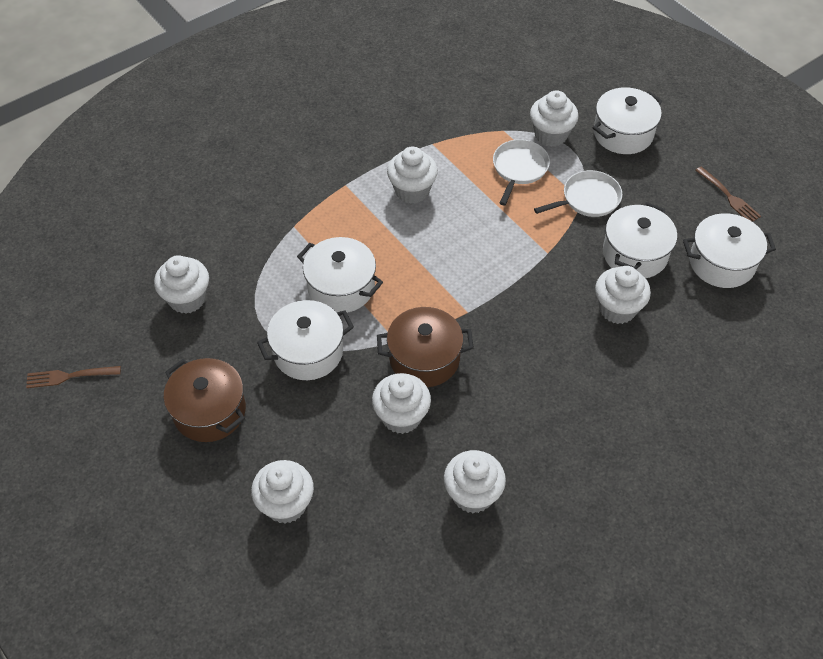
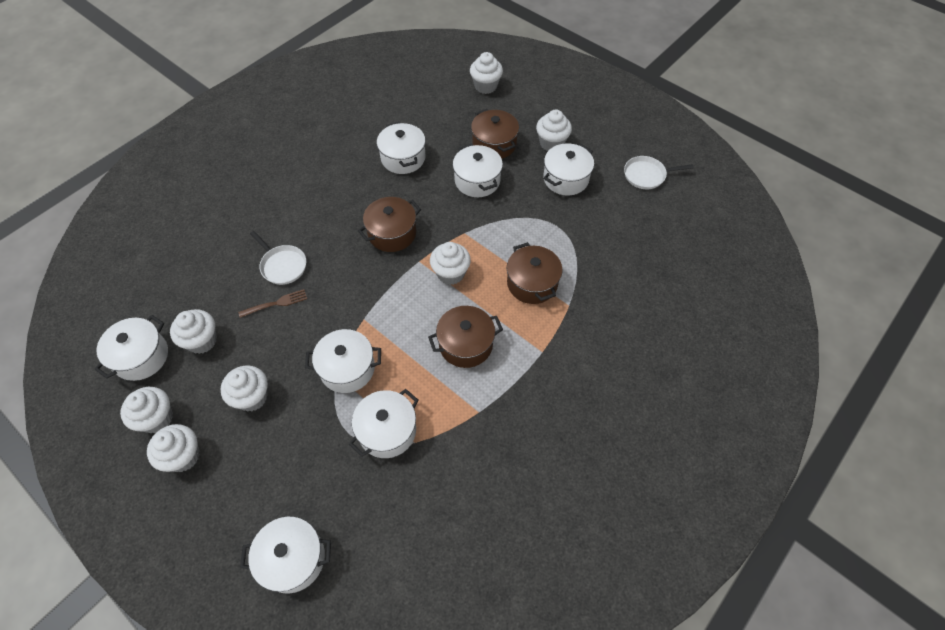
brown fork: 2 -> 1
brown pot: 2 -> 4
white pot: 5 -> 7

